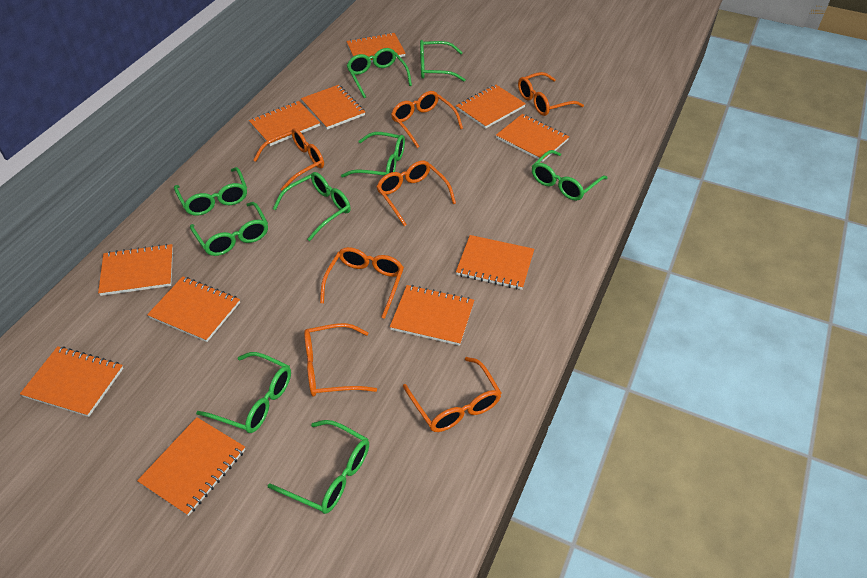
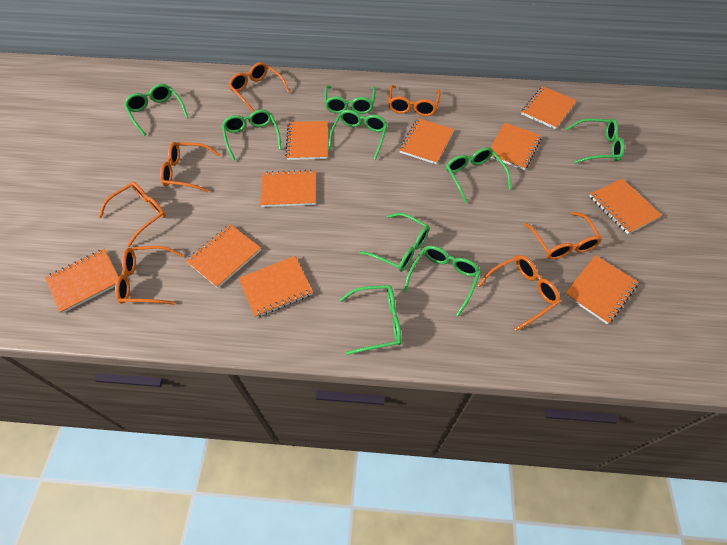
orange notebook: 11 -> 10

